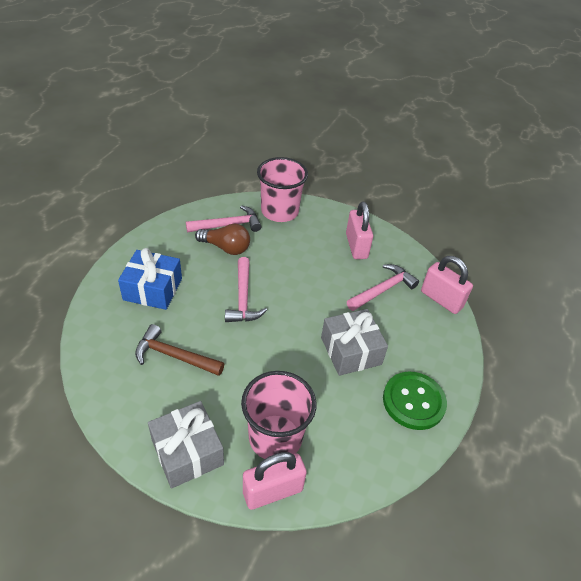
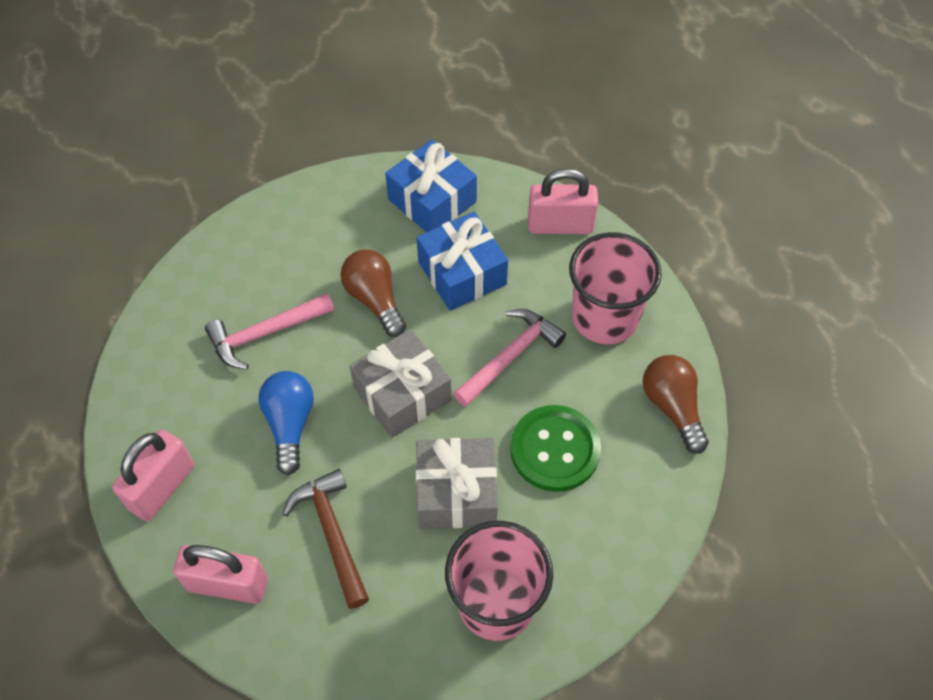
blue gift: 1 -> 2
blue light bulb: 0 -> 1
brown light bulb: 1 -> 2
pink hammer: 3 -> 2

